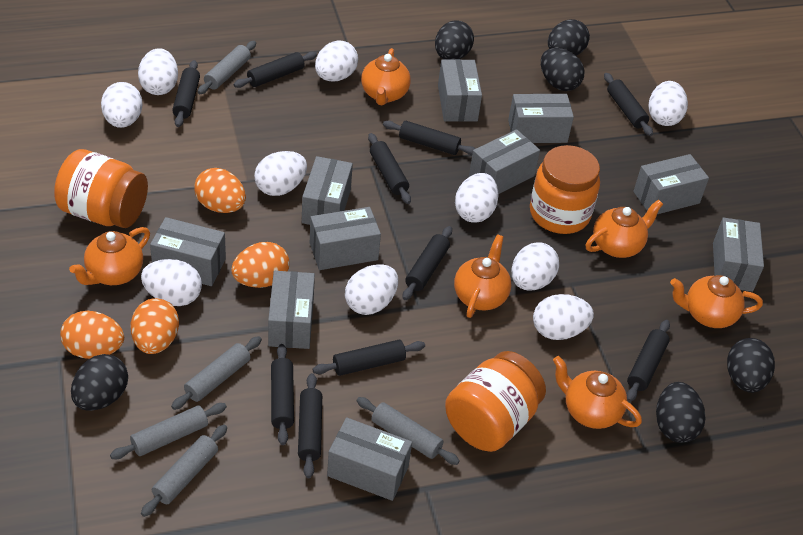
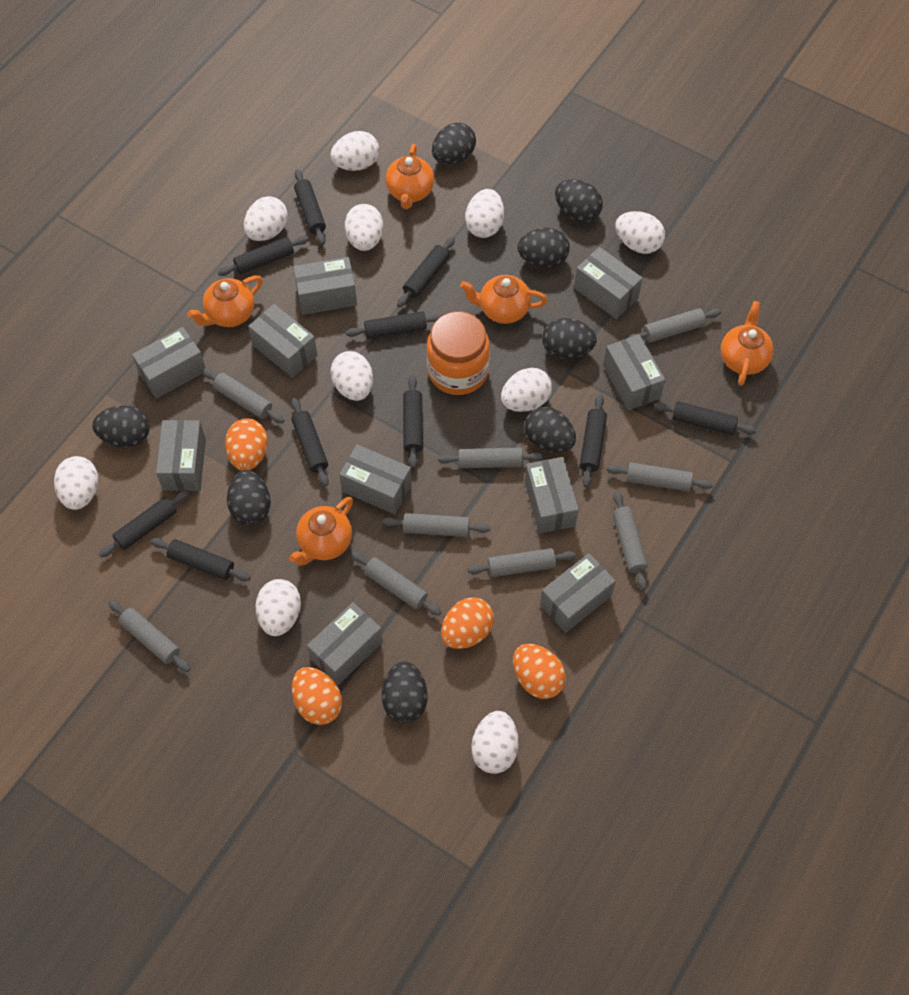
black egg: 6 -> 8
grey rolling pin: 5 -> 9
orange jar: 3 -> 1
orange teapot: 6 -> 5

